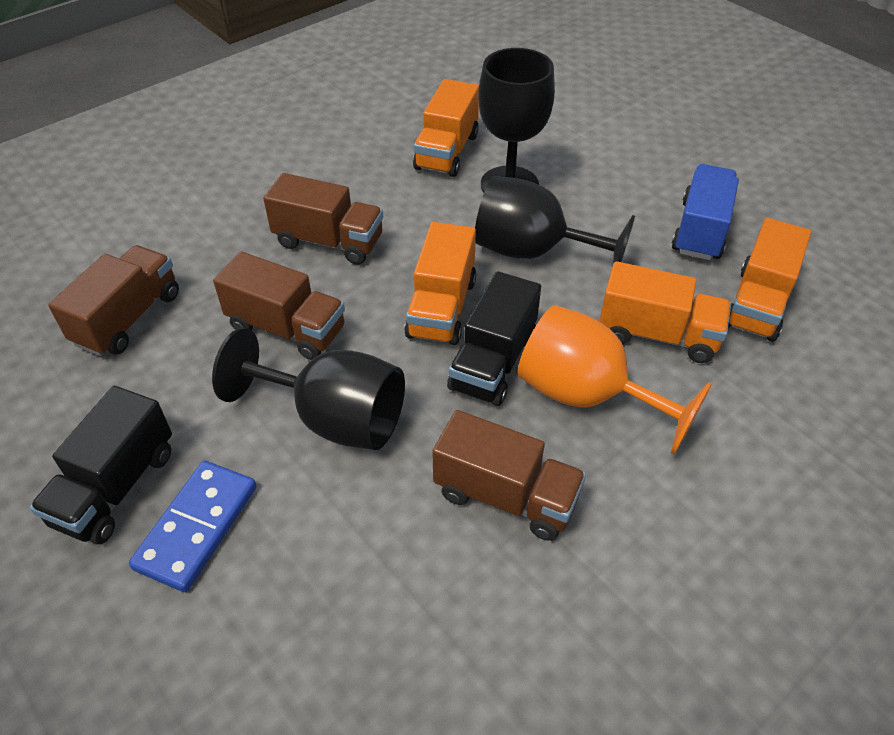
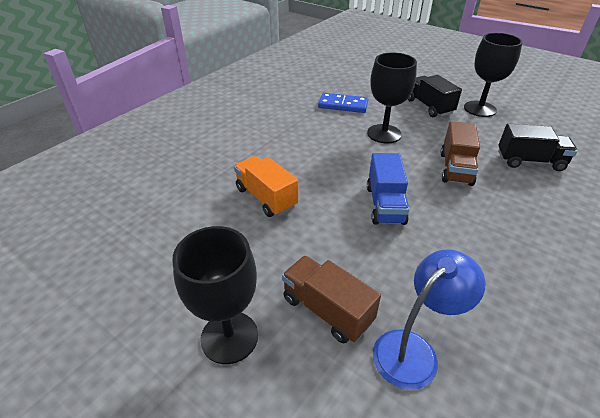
blue lamp: 0 -> 1
brown truck: 4 -> 2
orange goblet: 1 -> 0
orange truck: 4 -> 1

